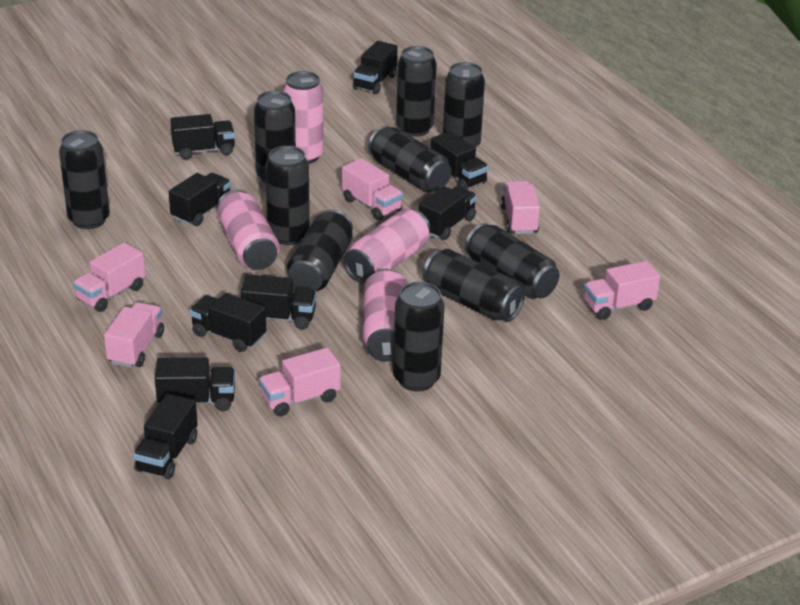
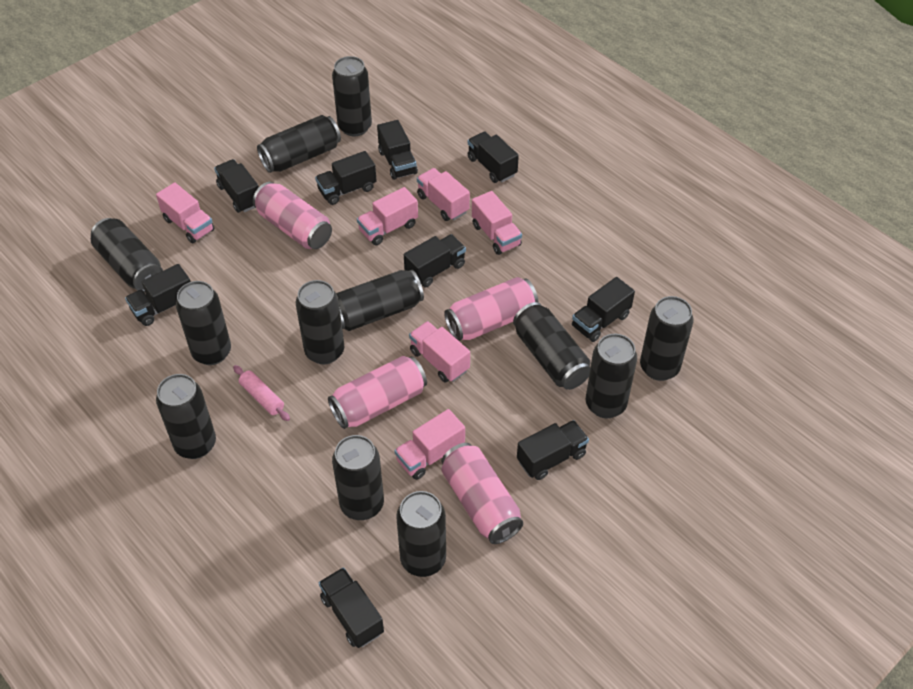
black can: 10 -> 12
pink rolling pin: 0 -> 1

